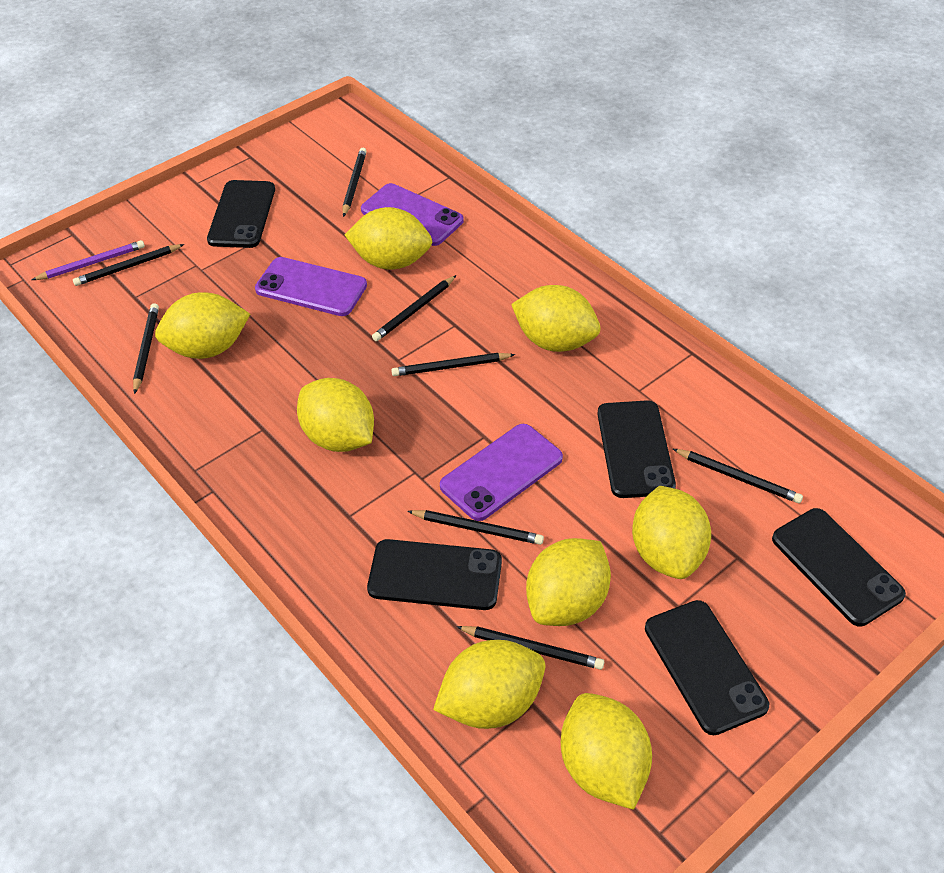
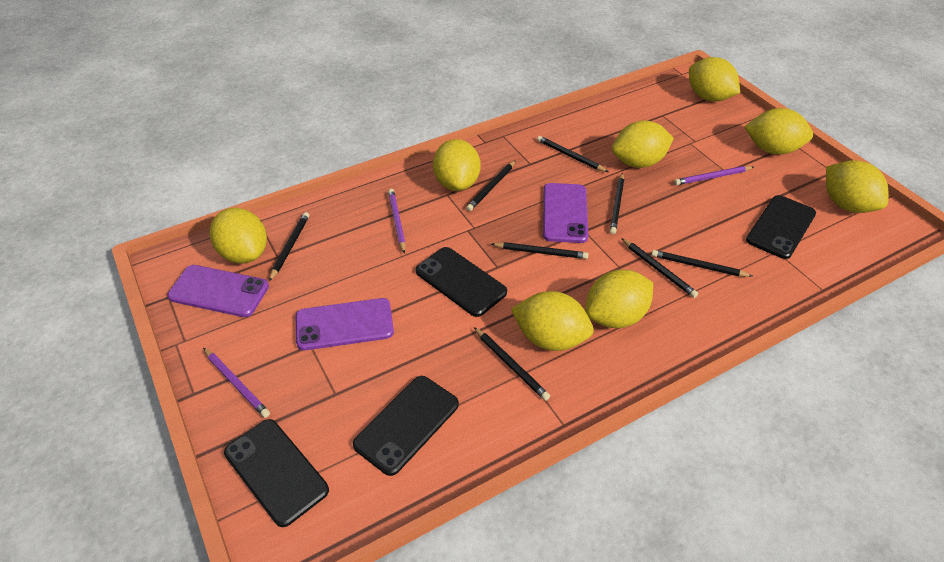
black phone: 5 -> 4
purple pencil: 1 -> 3

